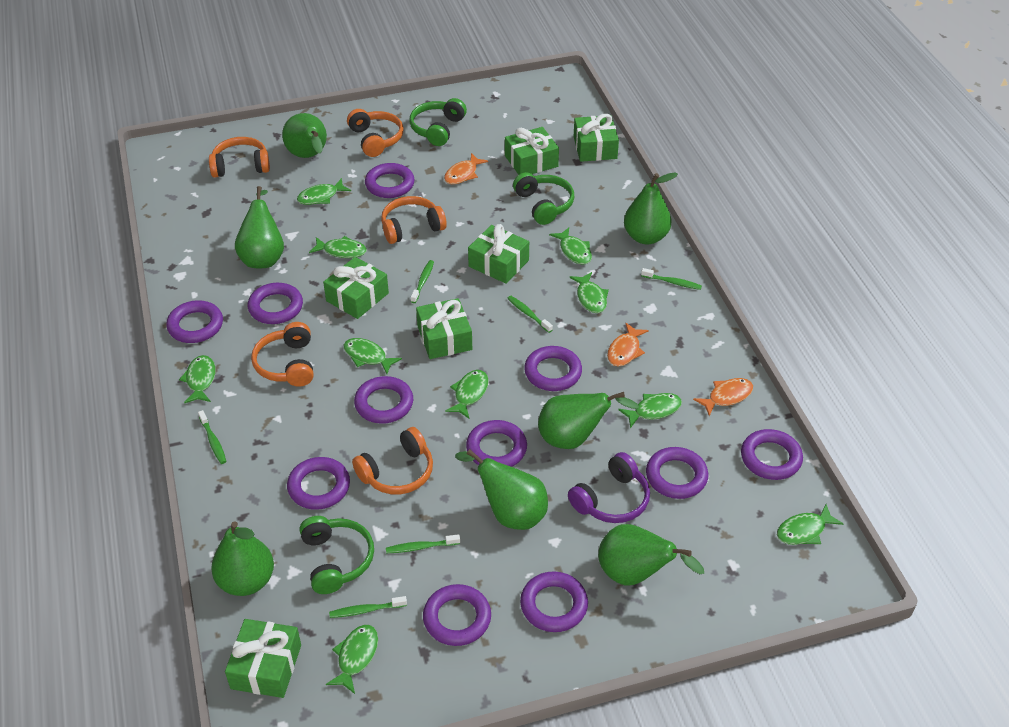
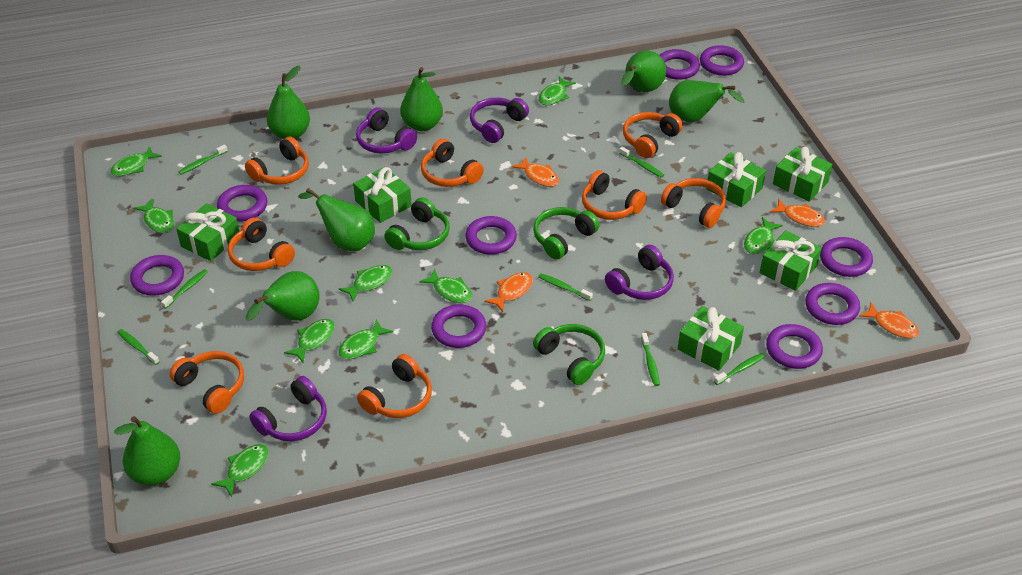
green fish: 10 -> 9
green toothbrush: 6 -> 7
orange fish: 3 -> 4
orange headphones: 5 -> 8
purple headphones: 1 -> 4
purple ring: 11 -> 9

